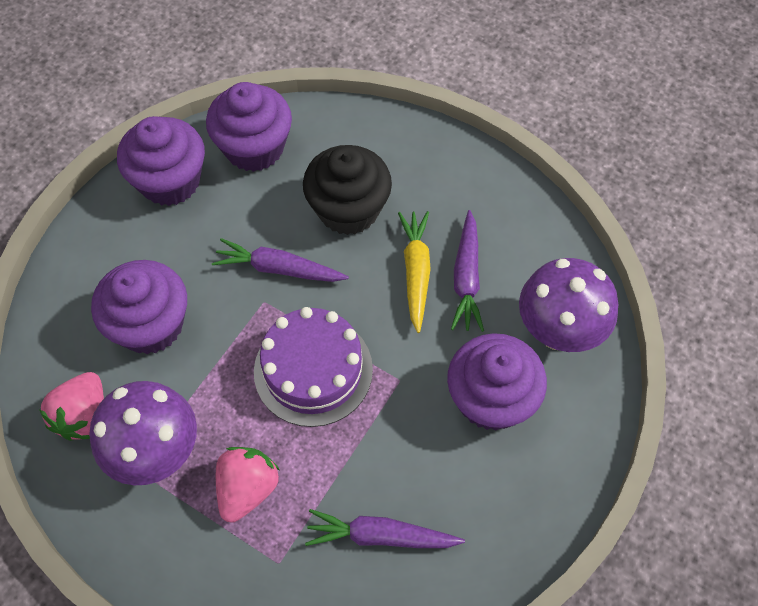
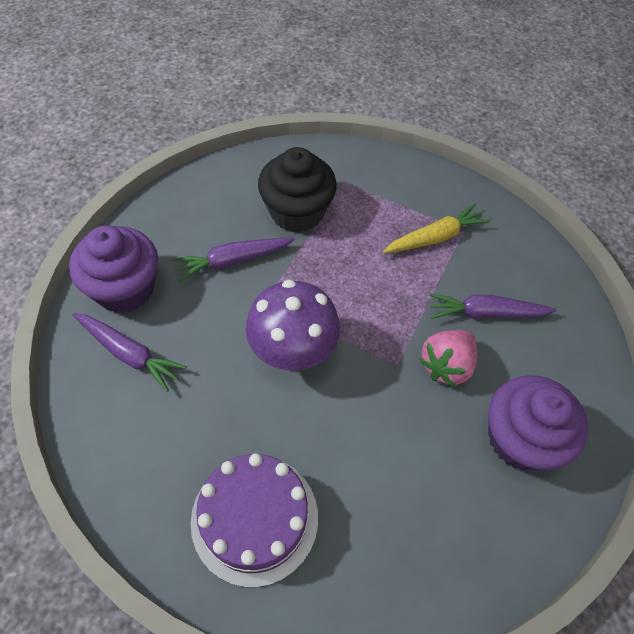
pink strawberry: 2 -> 1
purple cupcake: 4 -> 2
purple mushroom: 2 -> 1

